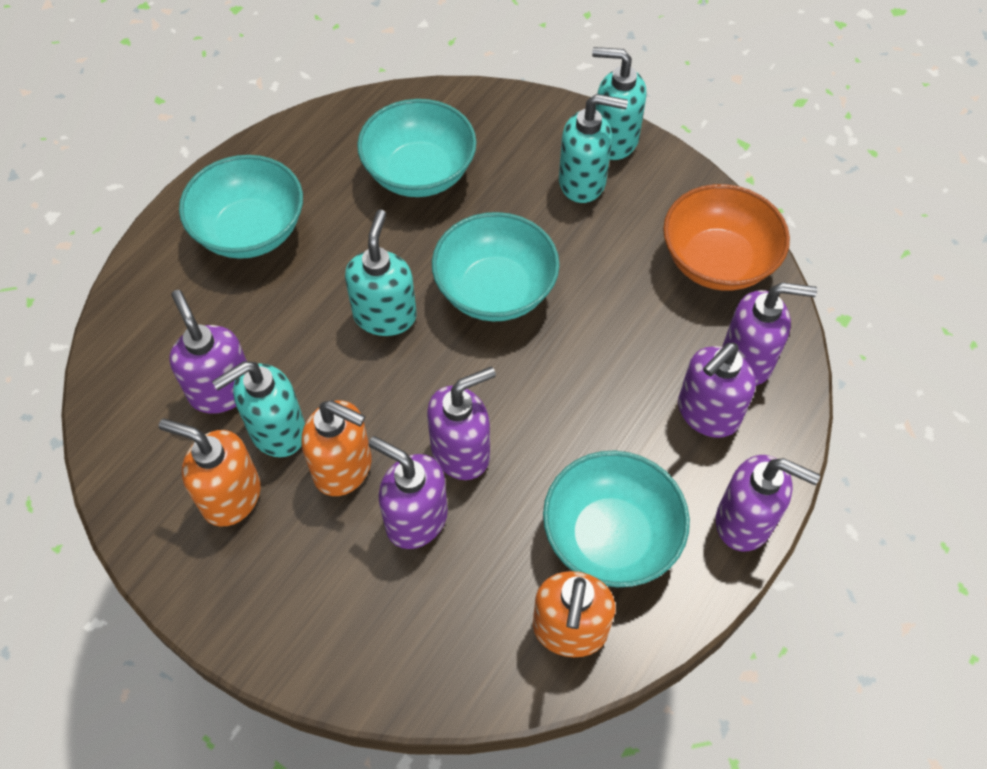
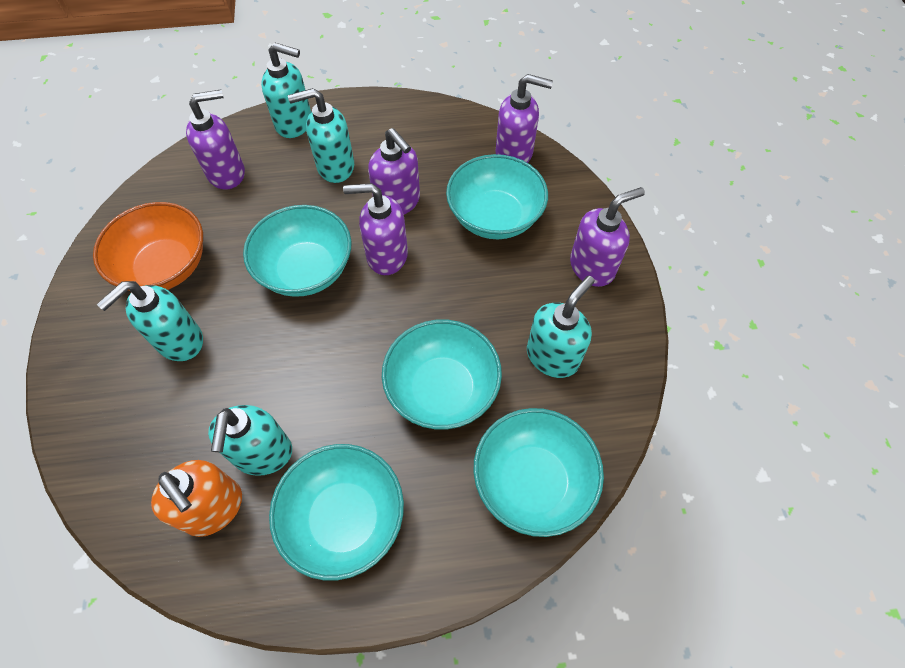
orange soap dispenser: 3 -> 1
purple soap dispenser: 6 -> 5
turquoise bowl: 4 -> 5
turquoise soap dispenser: 4 -> 5

